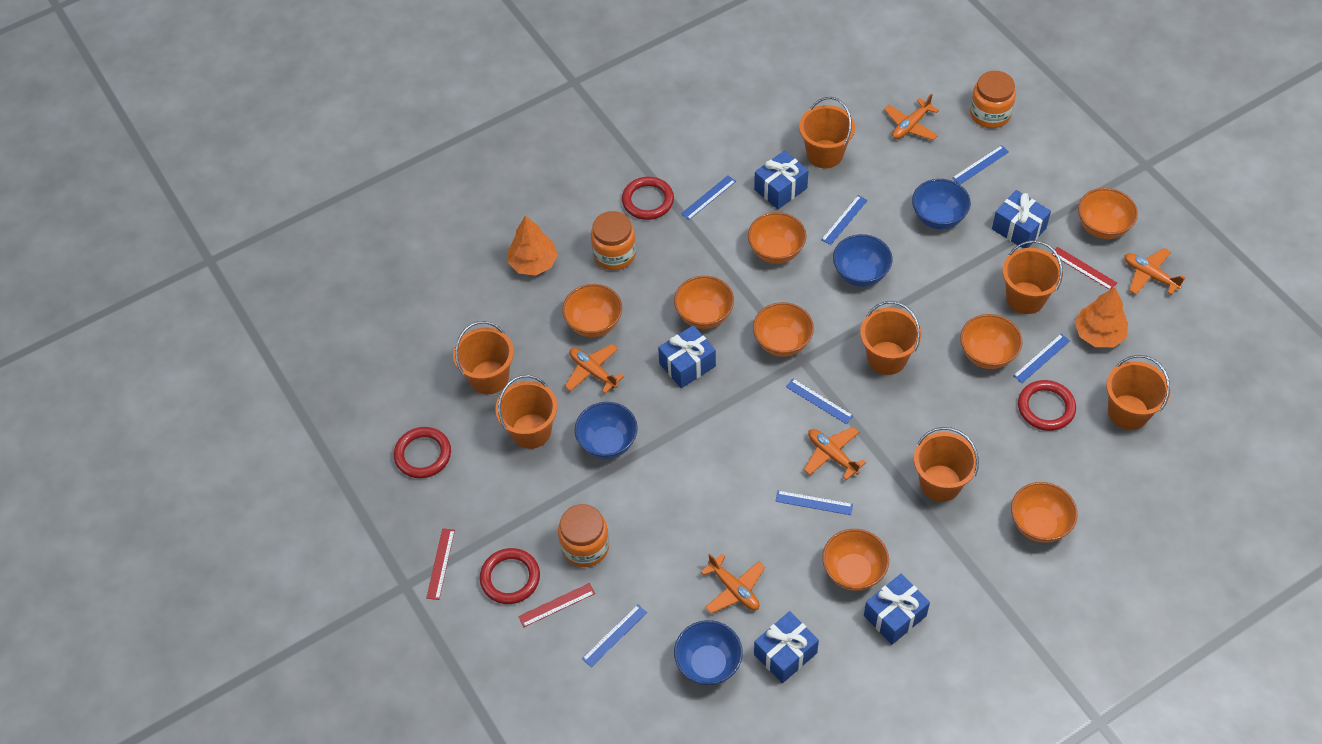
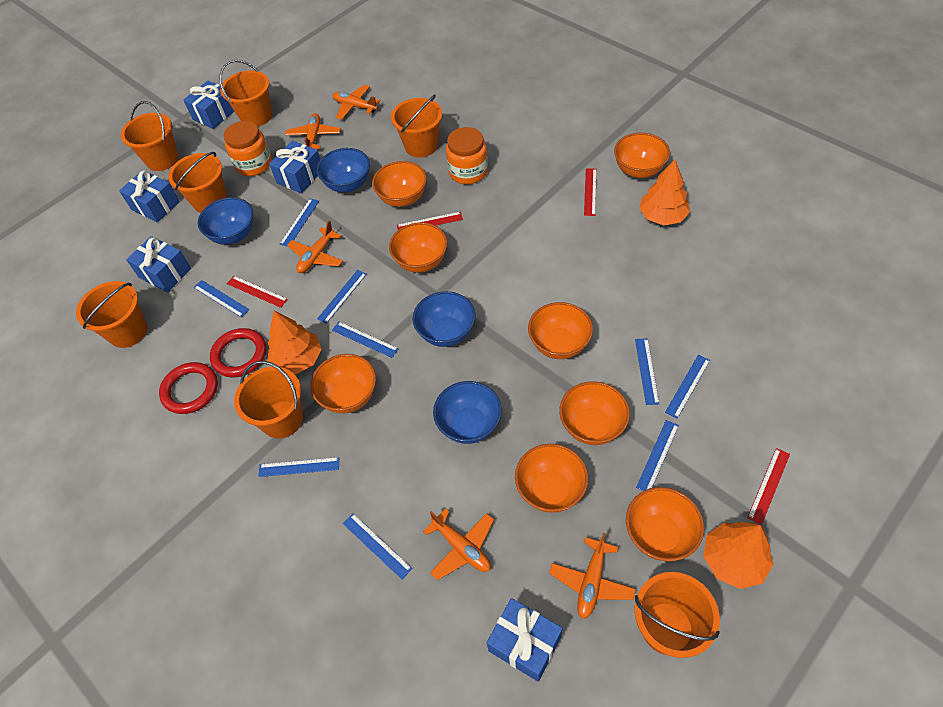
blue ruler: 7 -> 9
orange jar: 3 -> 2
orange tree: 2 -> 3
red ring: 4 -> 2
red ruler: 3 -> 4

